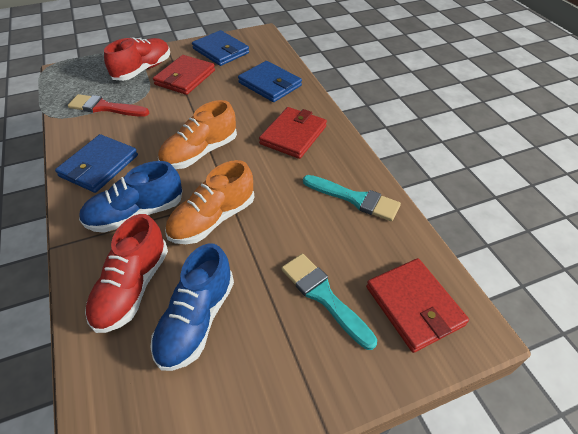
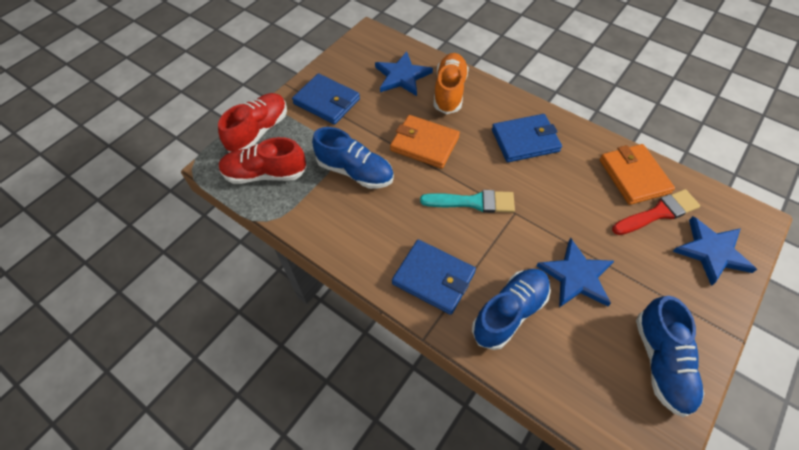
blue shoe: 2 -> 3
blue star: 0 -> 3
orange shoe: 2 -> 1
orange wallet: 0 -> 2
red wallet: 3 -> 0
turquoise brush: 2 -> 1

